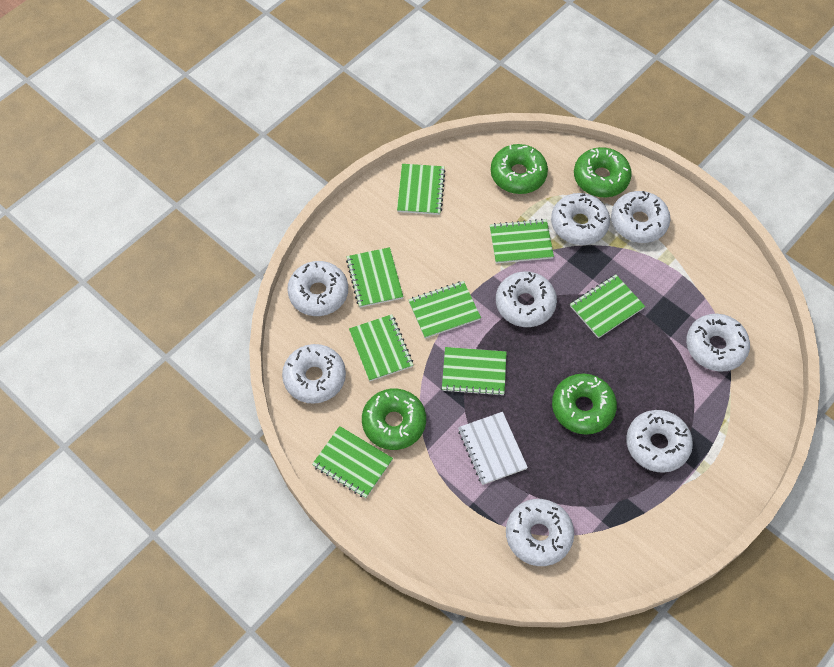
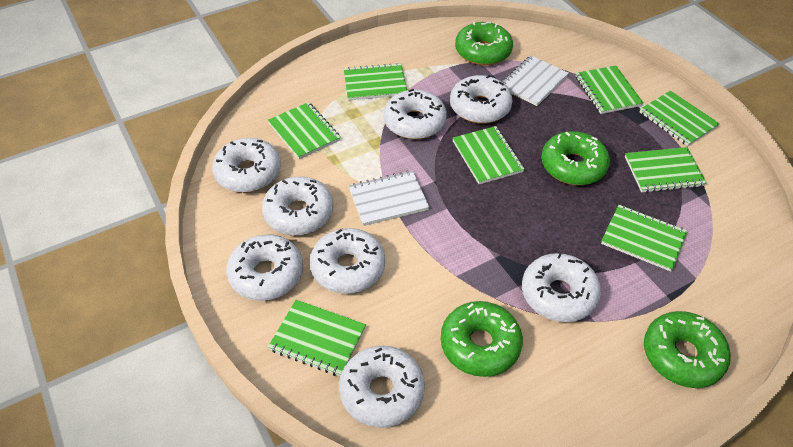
white notebook: 1 -> 2

